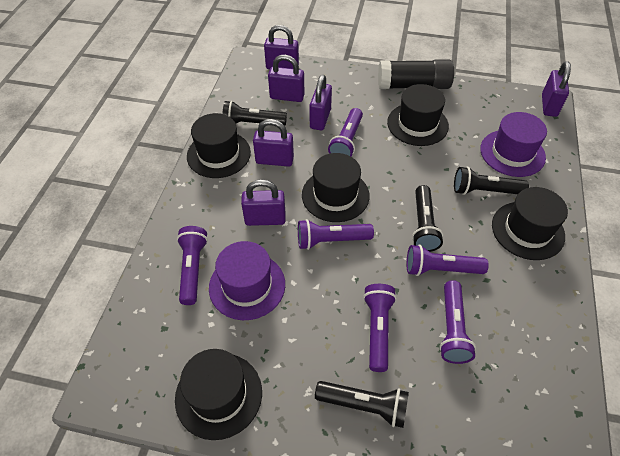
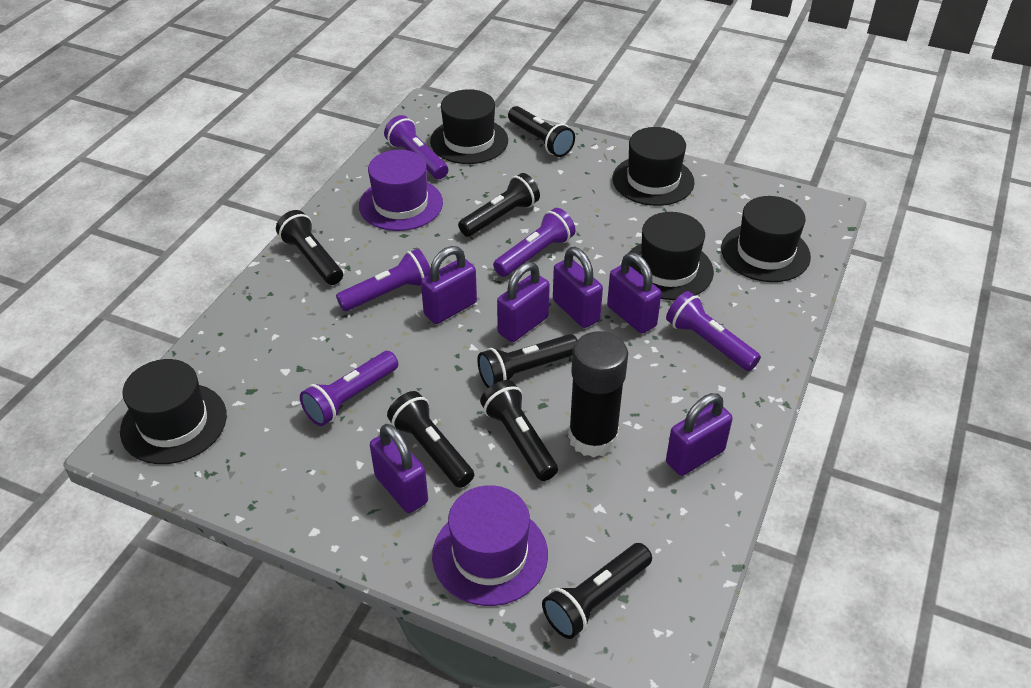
black flashlight: 4 -> 7
purple flashlight: 6 -> 5

